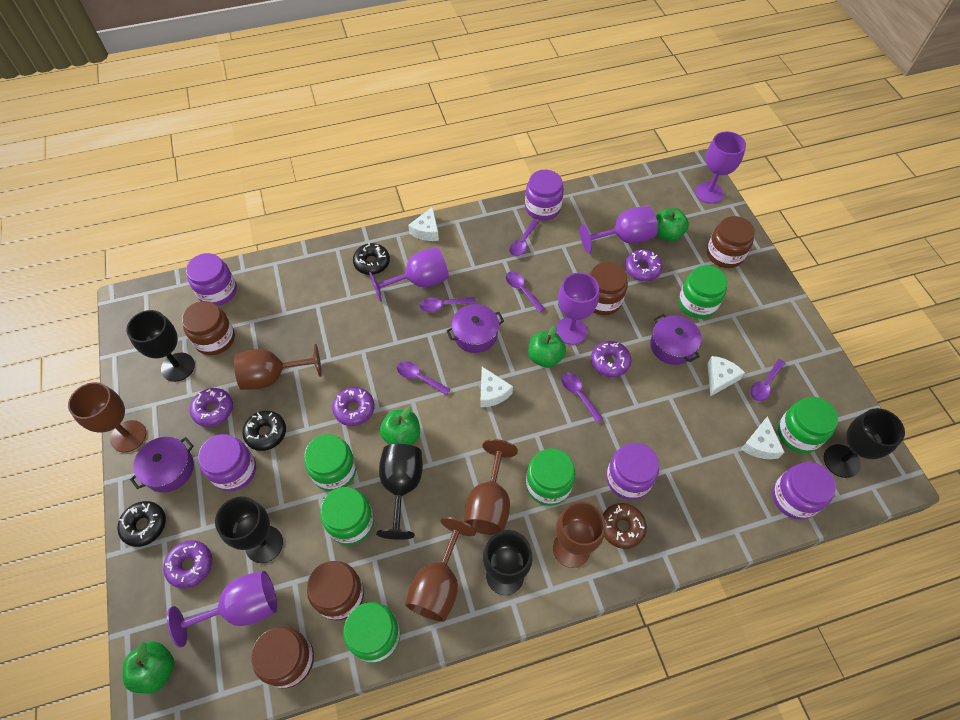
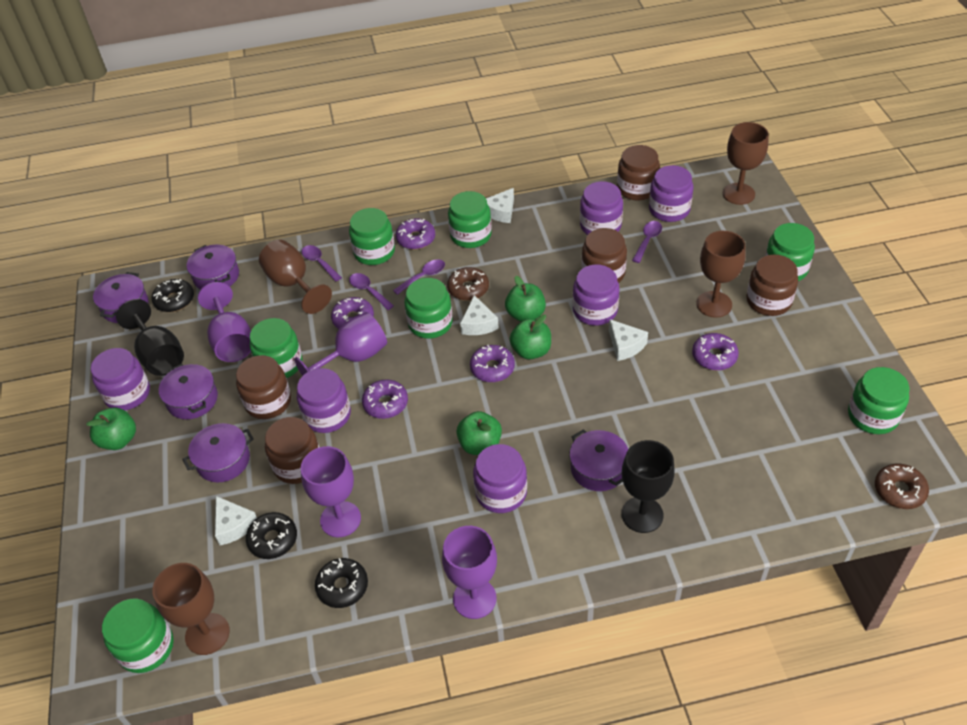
black goblet: 5 -> 2
brown donut: 1 -> 2
brown goblet: 5 -> 4
green jar: 6 -> 7
purple goblet: 5 -> 4
purple jar: 5 -> 6
purple pot: 3 -> 5
purple spoon: 6 -> 4

